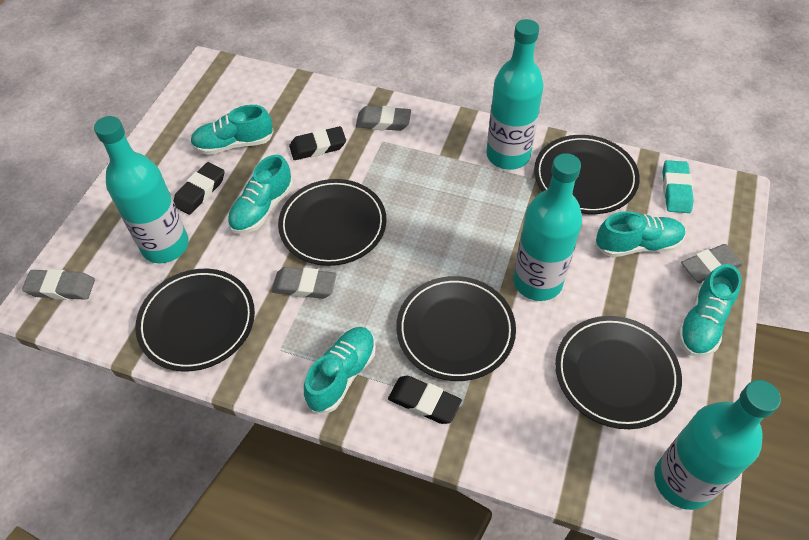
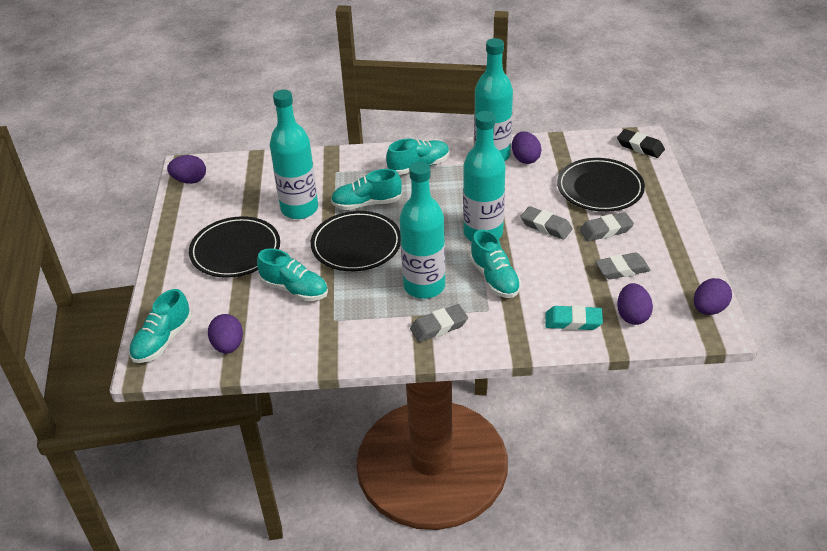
black eraser: 3 -> 1
black plate: 5 -> 3
purple egg: 0 -> 5

